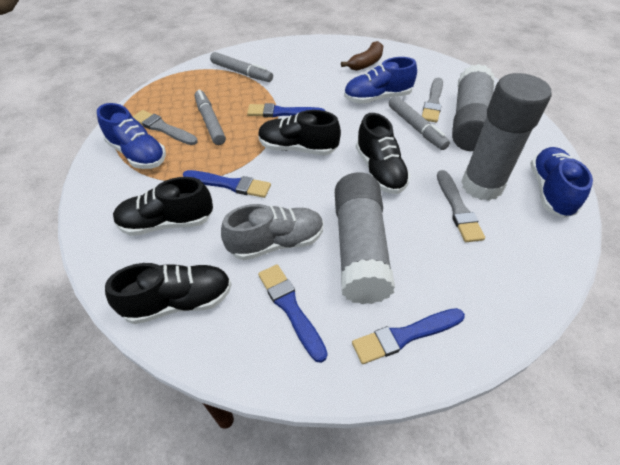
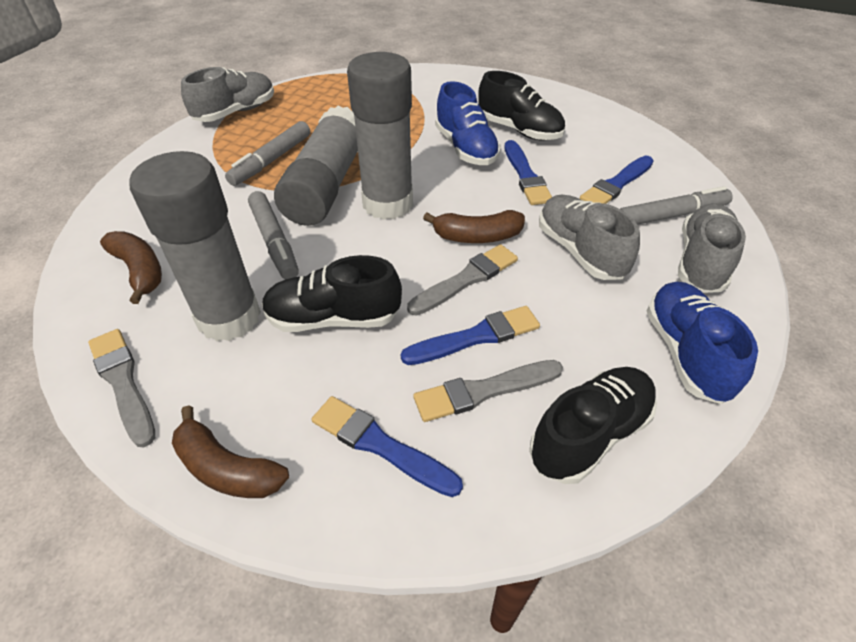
black shoe: 4 -> 3
blue shoe: 3 -> 2
brown banana: 1 -> 3
grey shoe: 1 -> 3

